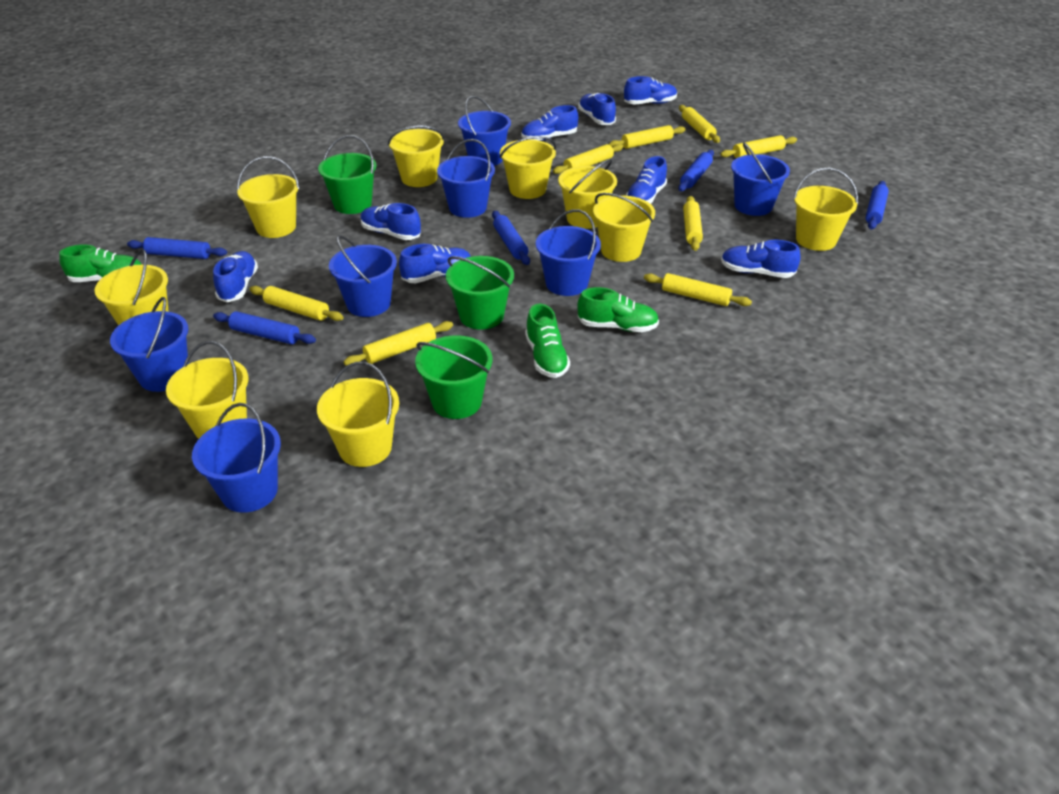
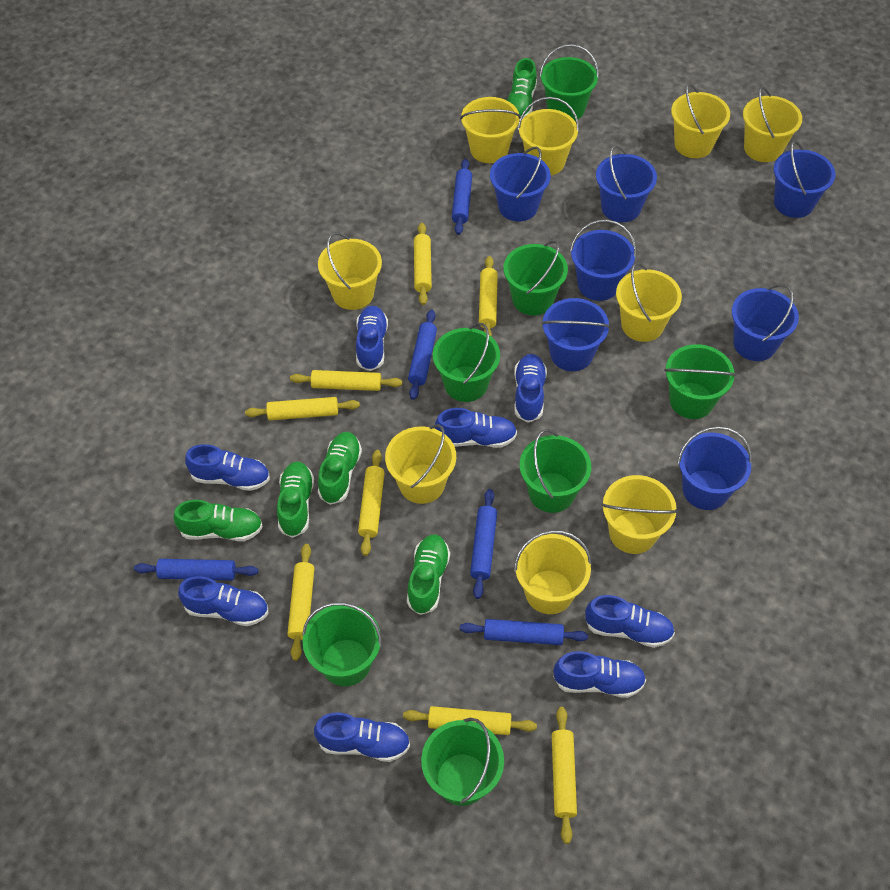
green bucket: 3 -> 7
green shoe: 3 -> 5

